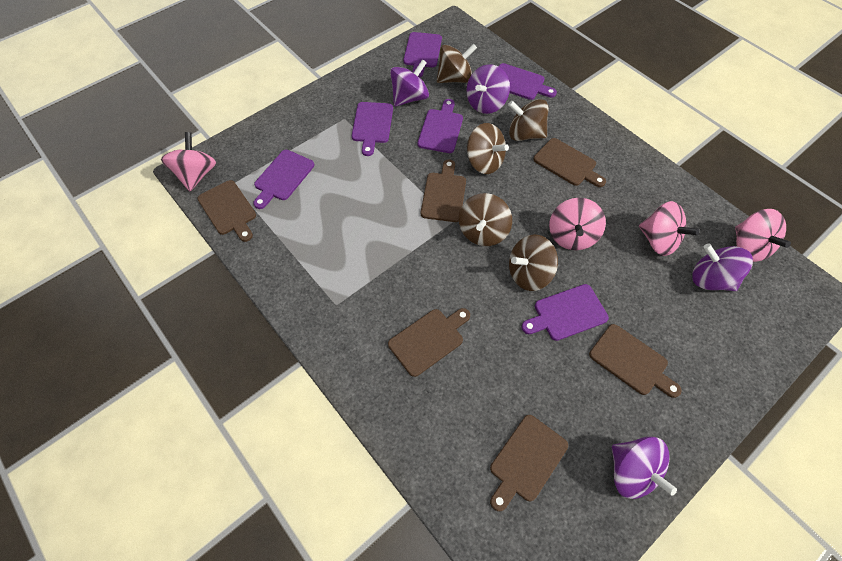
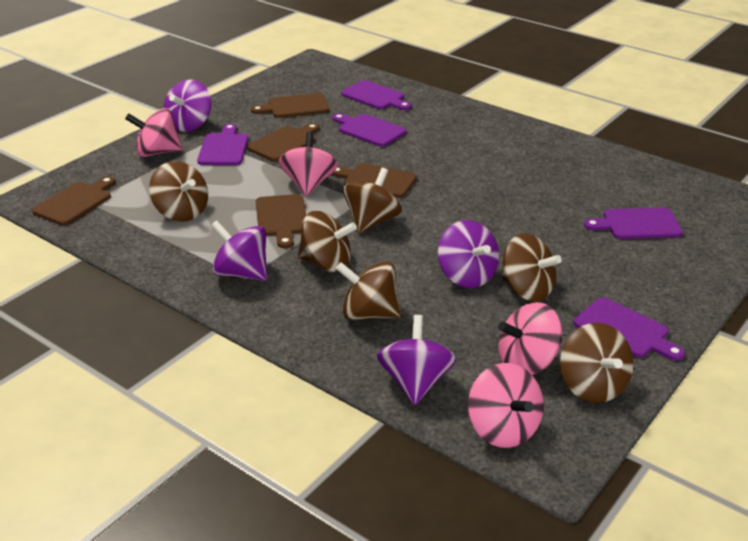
brown cutting board: 6 -> 5
brown spinning top: 5 -> 6
purple cutting board: 6 -> 5

